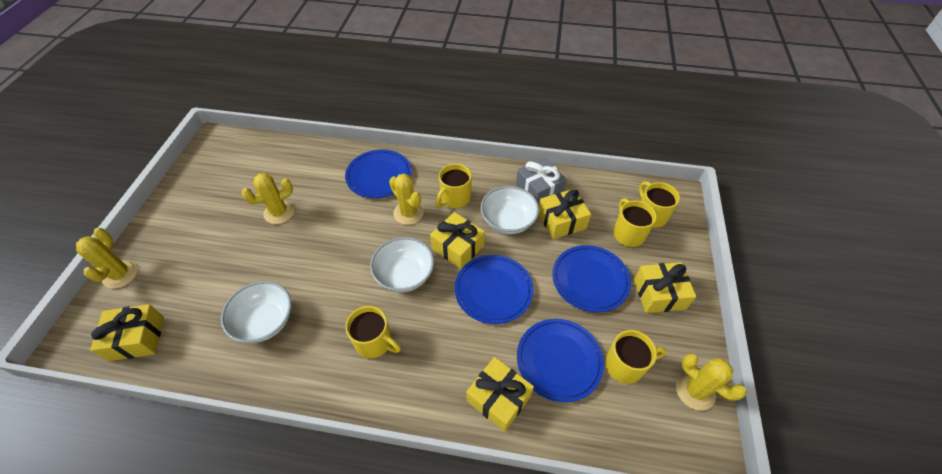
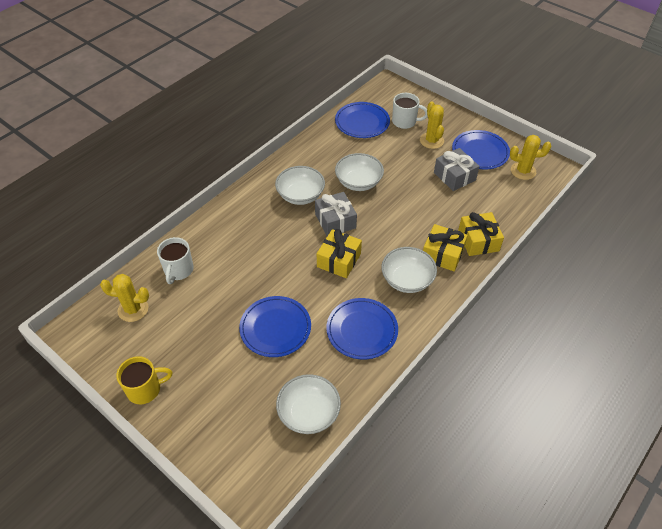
grey gift: 1 -> 2
white bowl: 3 -> 4
white mug: 0 -> 2
yellow cactus: 4 -> 3
yellow gift: 5 -> 3
yellow mug: 5 -> 1

